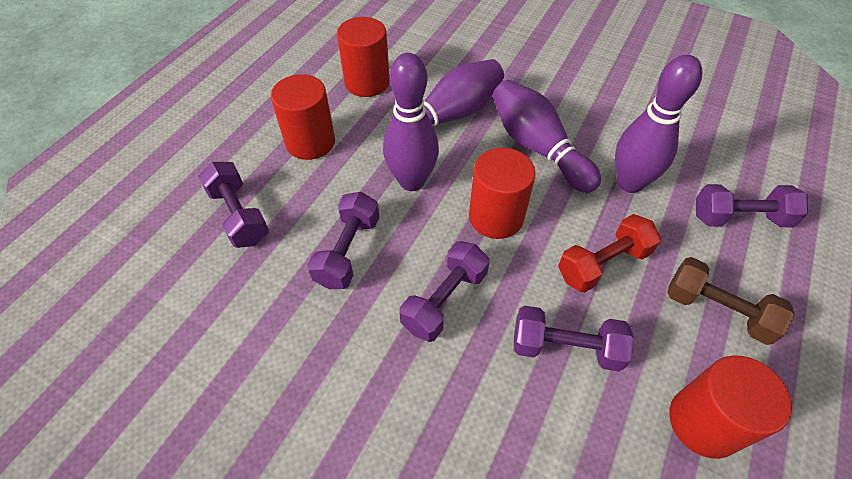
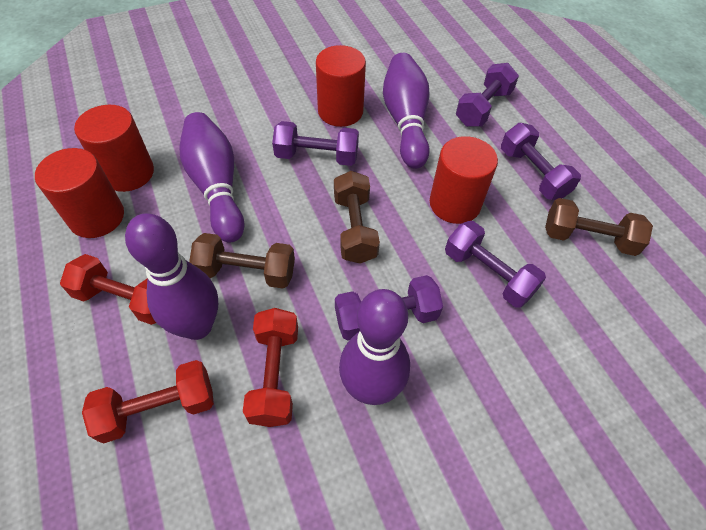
brown dumbbell: 1 -> 3
red dumbbell: 1 -> 3

